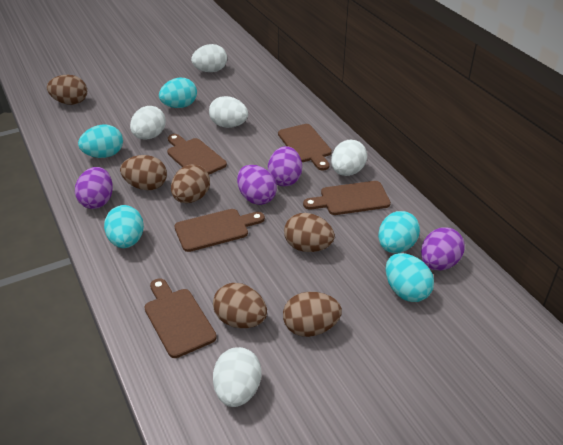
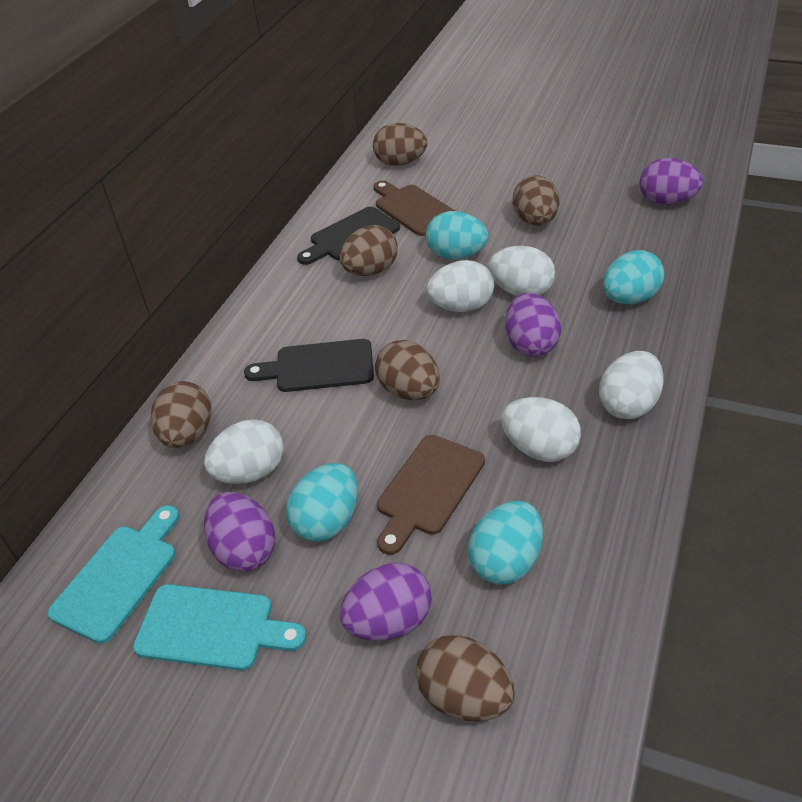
black cutting board: 0 -> 2
brown cutting board: 5 -> 2
turquoise cutting board: 0 -> 2
turquoise egg: 5 -> 4

